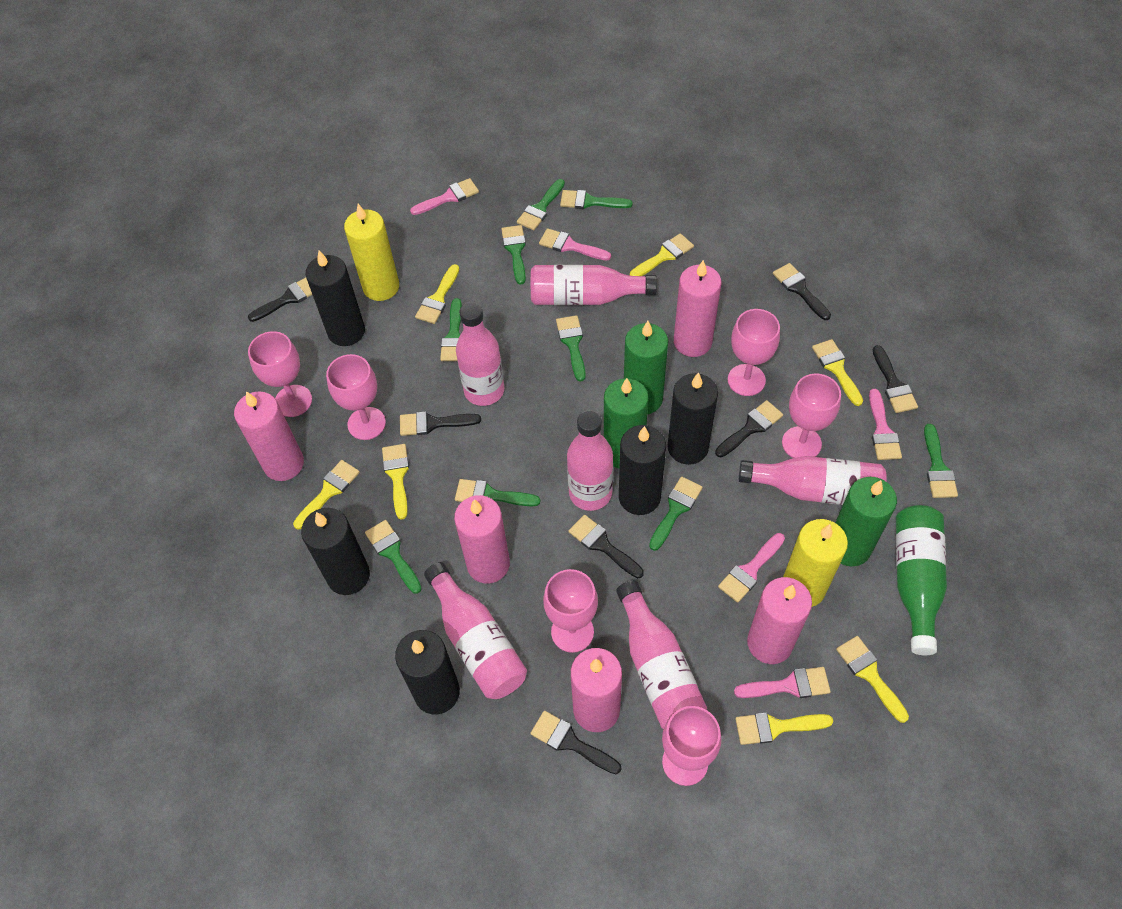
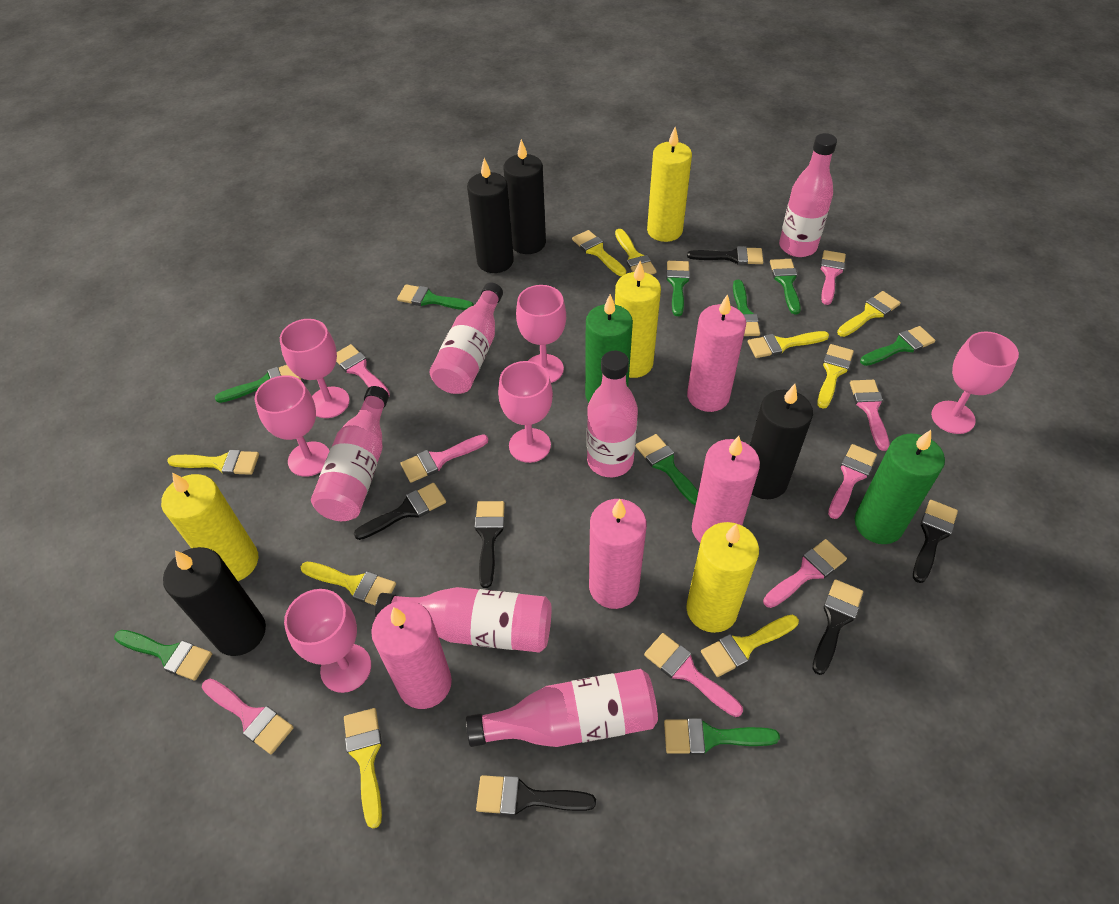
black brush: 7 -> 6
black candle: 5 -> 4
green bottle: 1 -> 0
green candle: 3 -> 2
pink brush: 5 -> 8
pink candle: 5 -> 4
yellow brush: 7 -> 9
yellow candle: 2 -> 4

